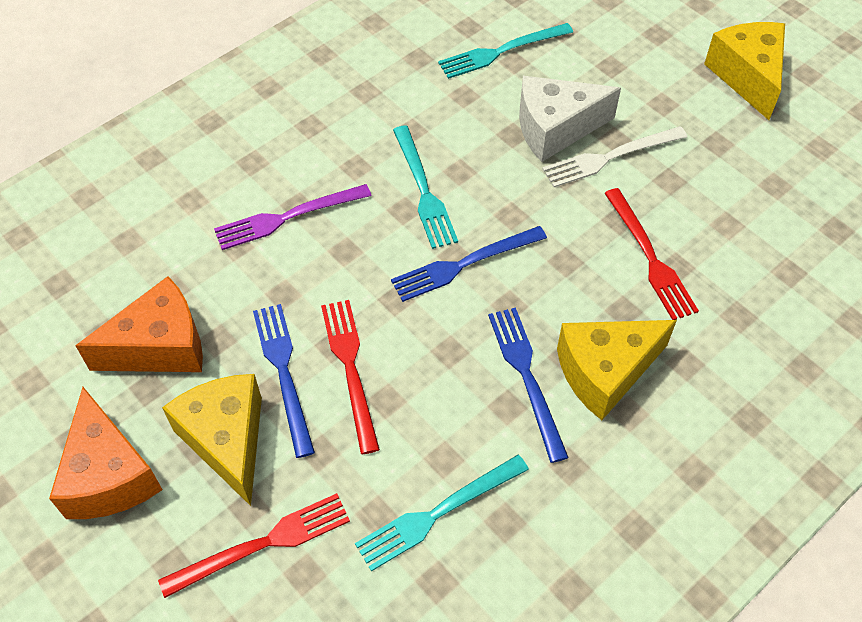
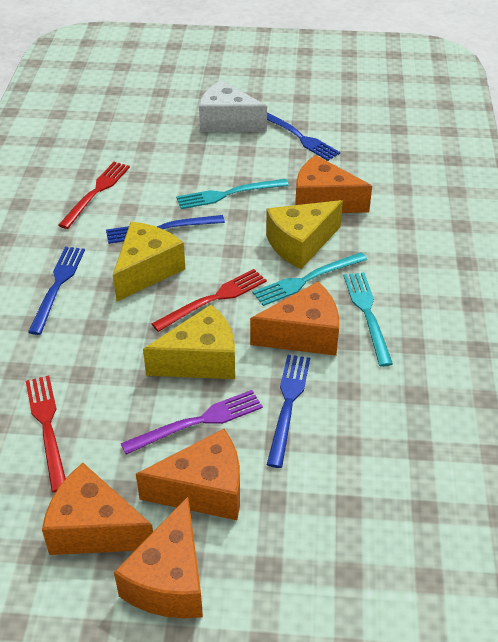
blue fork: 3 -> 4
orange cheese: 2 -> 5
white fork: 1 -> 0

